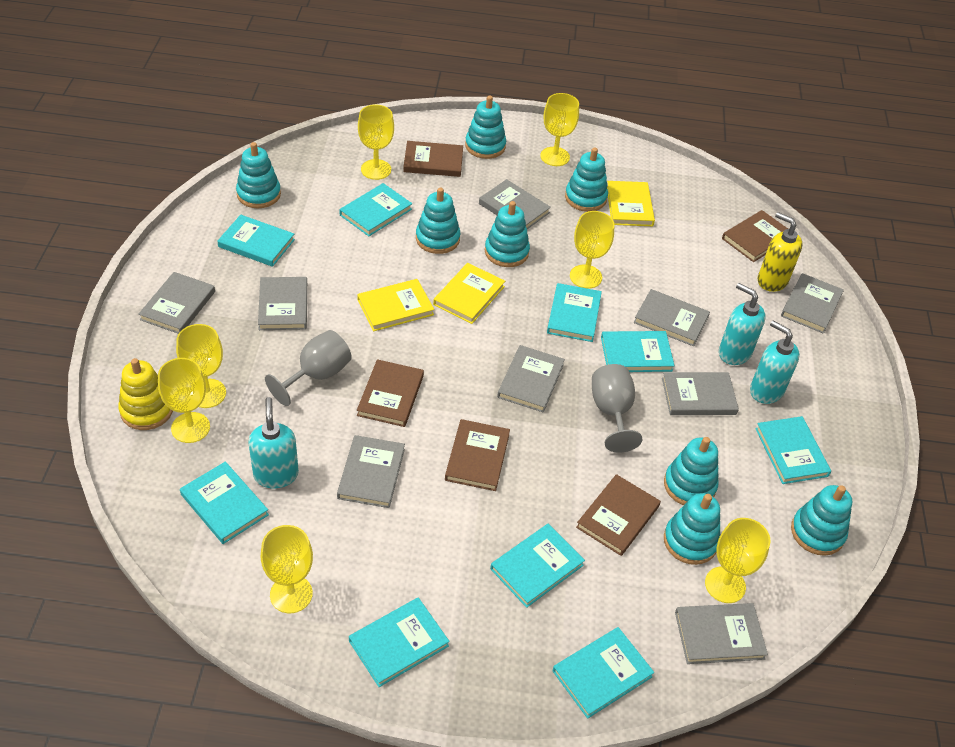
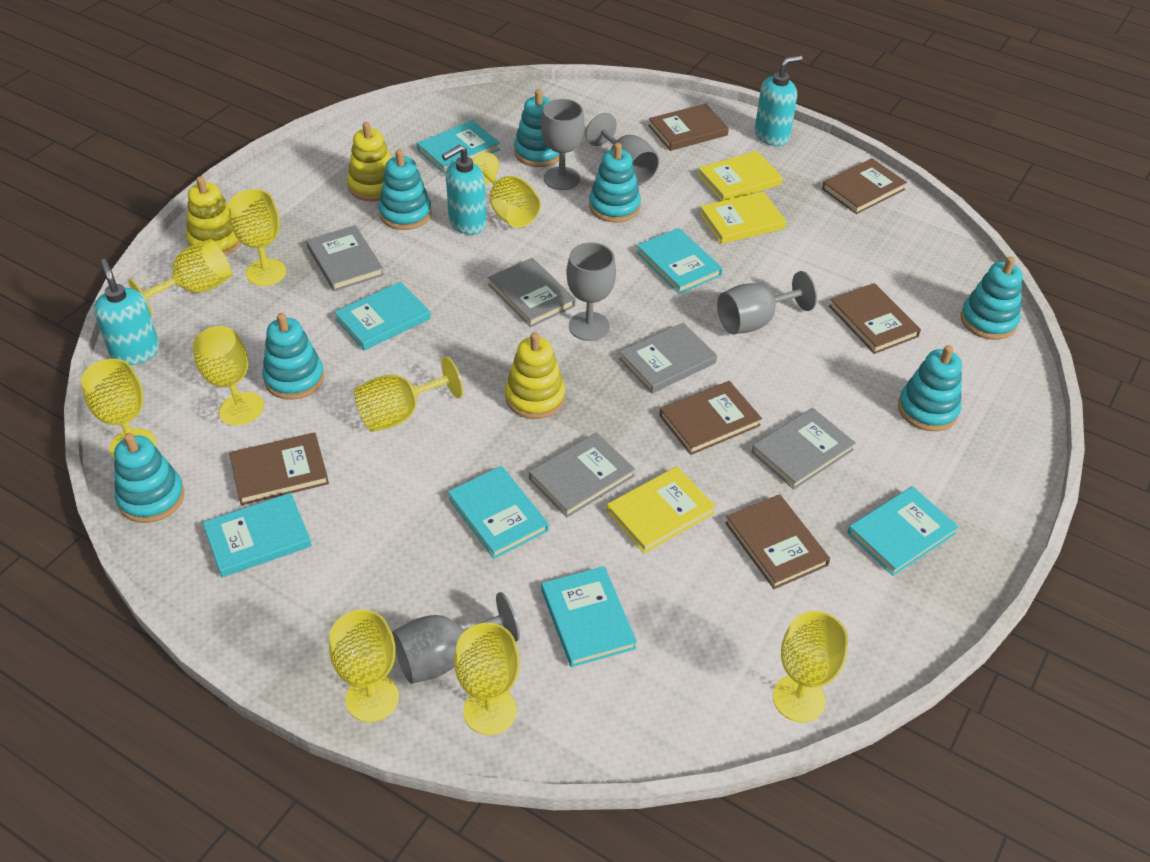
brown book: 5 -> 6
grey book: 9 -> 5
grey goblet: 2 -> 5
turquoise book: 9 -> 7
turquoise stacking toy: 8 -> 7
yellow goblet: 7 -> 9
yellow soap dispenser: 1 -> 0
yellow stacking toy: 1 -> 3

